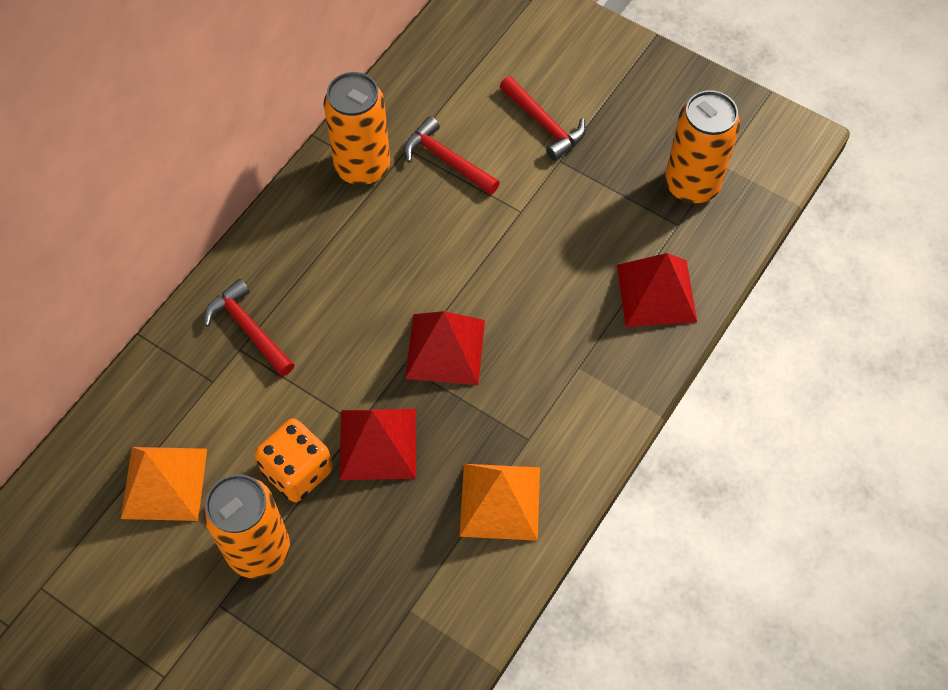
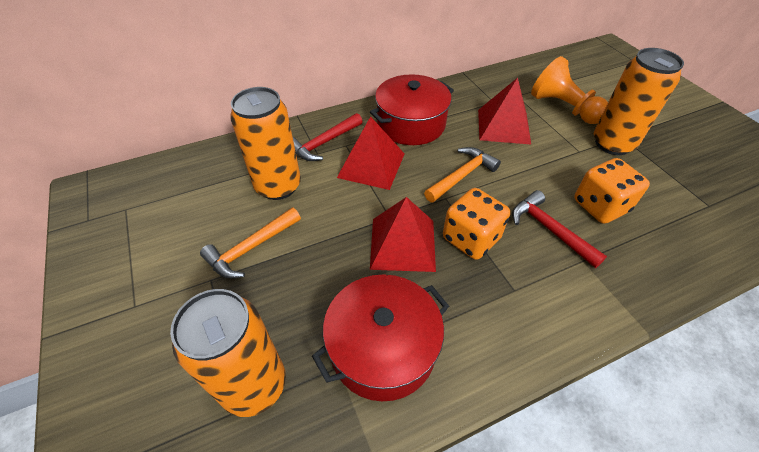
orange dice: 1 -> 2
orange hammer: 0 -> 2
orange pawn: 0 -> 1
orange pyramid: 2 -> 0
red hammer: 3 -> 2
red pot: 0 -> 2

